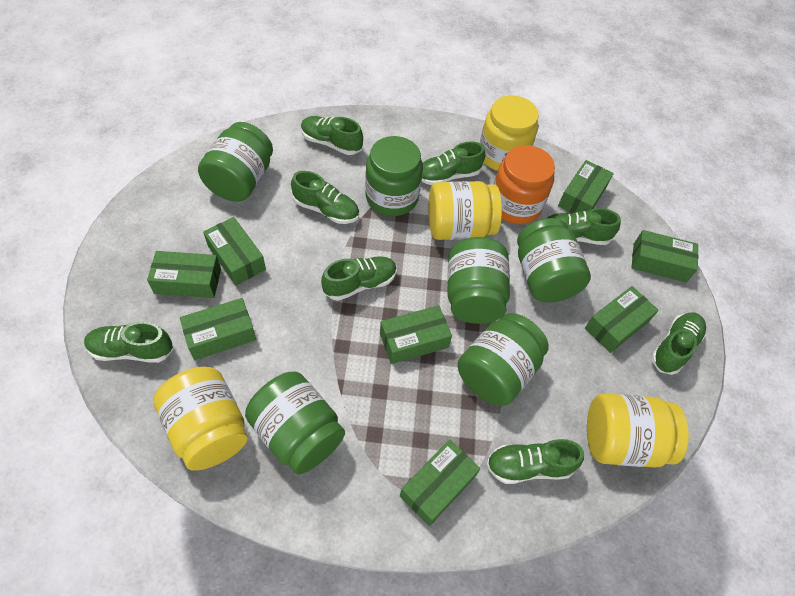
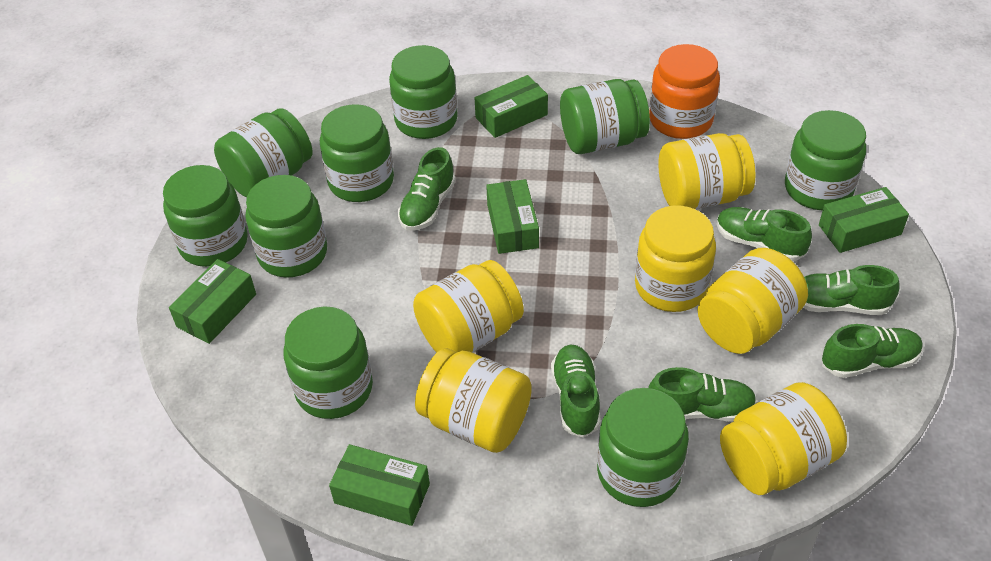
green box: 8 -> 5
green jar: 6 -> 9
green shoe: 8 -> 6
yellow jar: 4 -> 6

